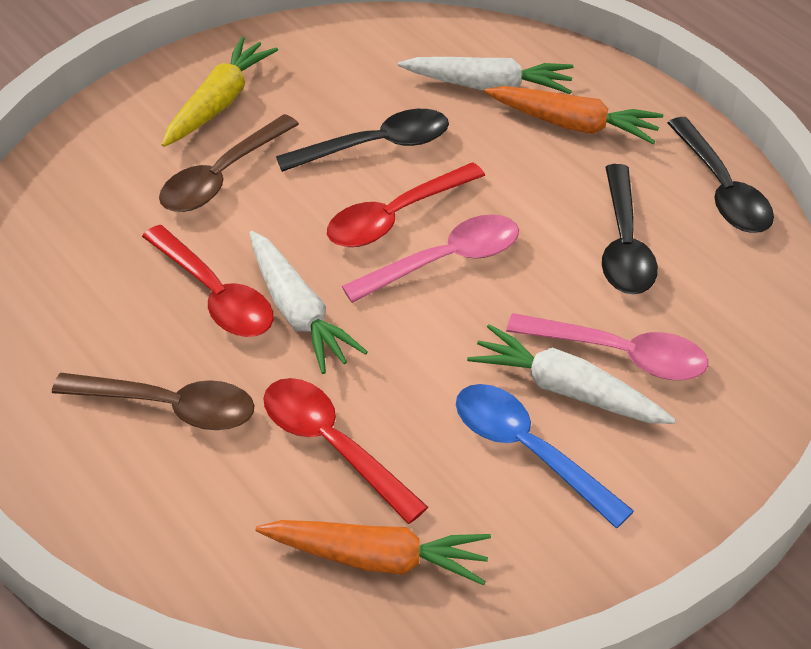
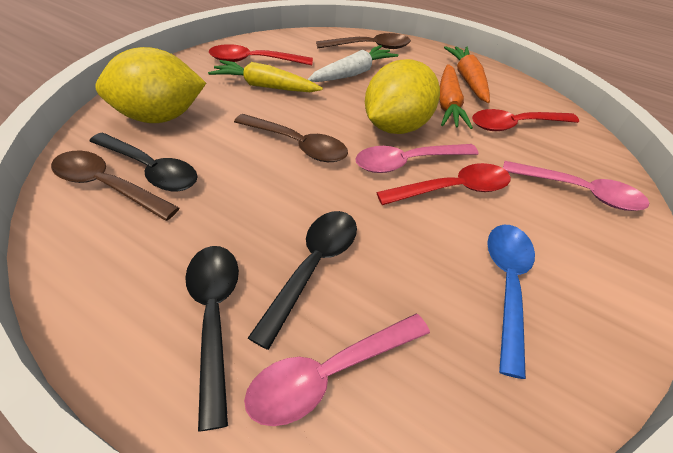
brown spoon: 2 -> 3
pink spoon: 2 -> 3
white carrot: 3 -> 1
yellow lemon: 0 -> 2

